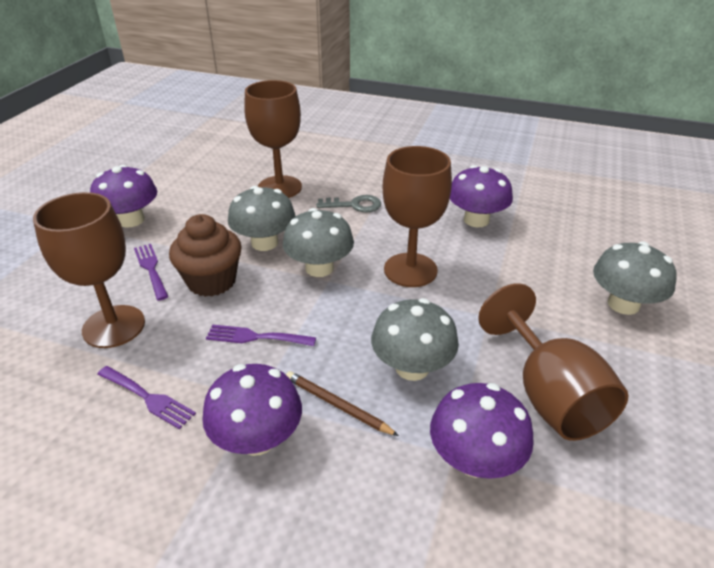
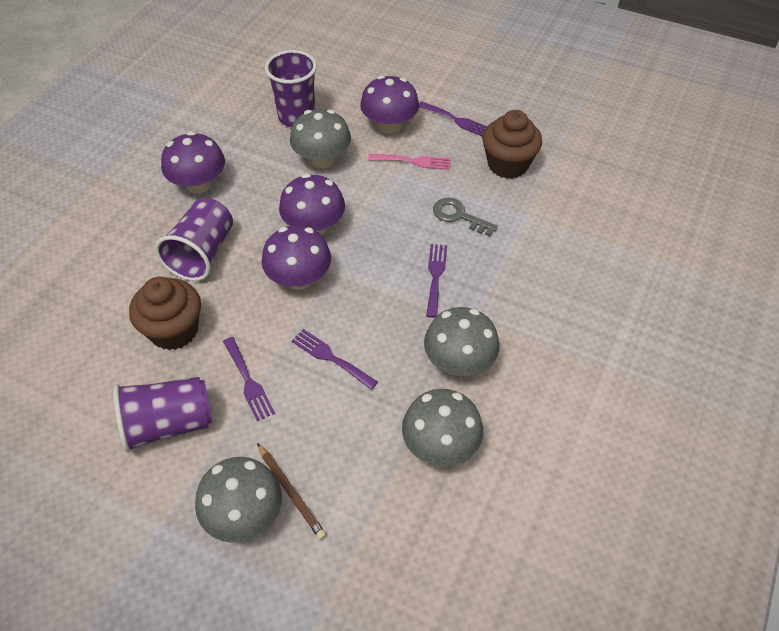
brown cupcake: 1 -> 2
brown goblet: 4 -> 0
pink fork: 0 -> 1
purple cup: 0 -> 3
purple fork: 3 -> 4

